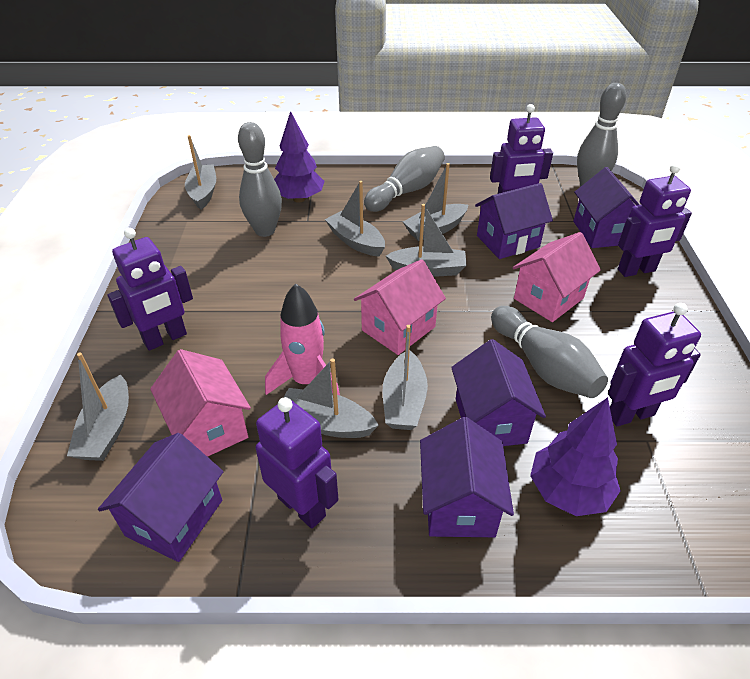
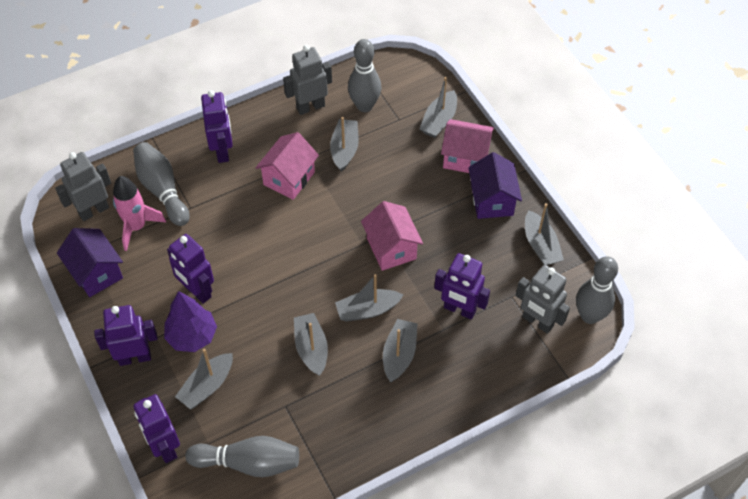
grey robot: 0 -> 3
purple house: 5 -> 2
purple tree: 2 -> 1

